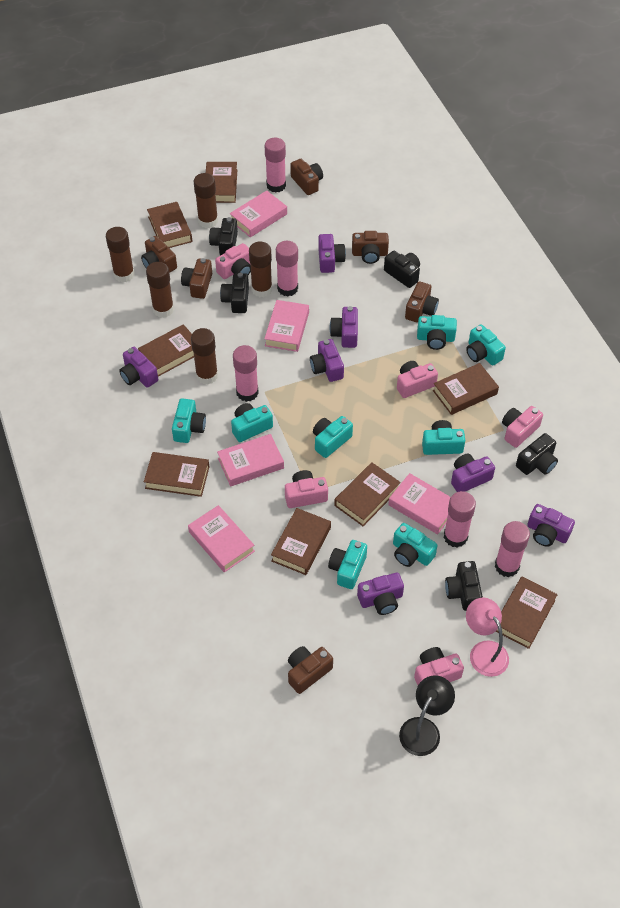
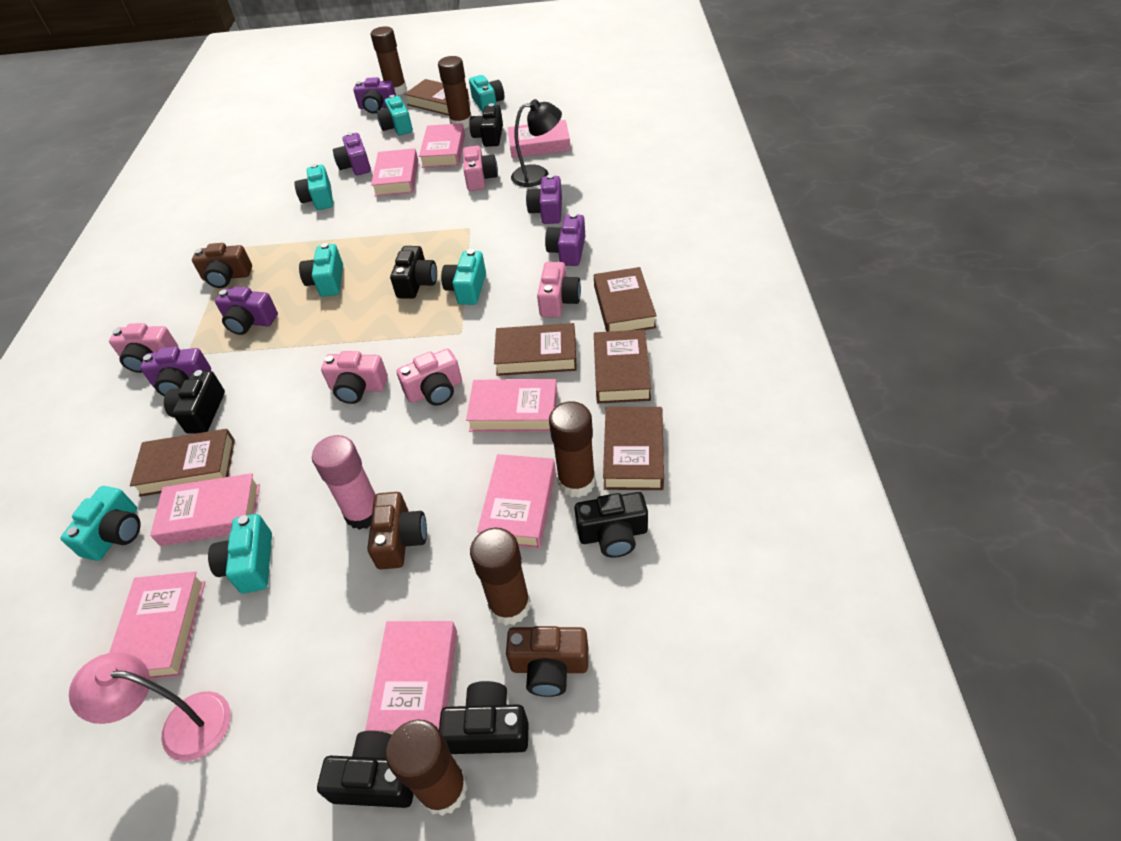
black camera: 5 -> 6
brown book: 8 -> 6
brown camera: 6 -> 3
pink book: 5 -> 8
pink glue stick: 5 -> 1
purple camera: 7 -> 6
turquoise camera: 8 -> 7

